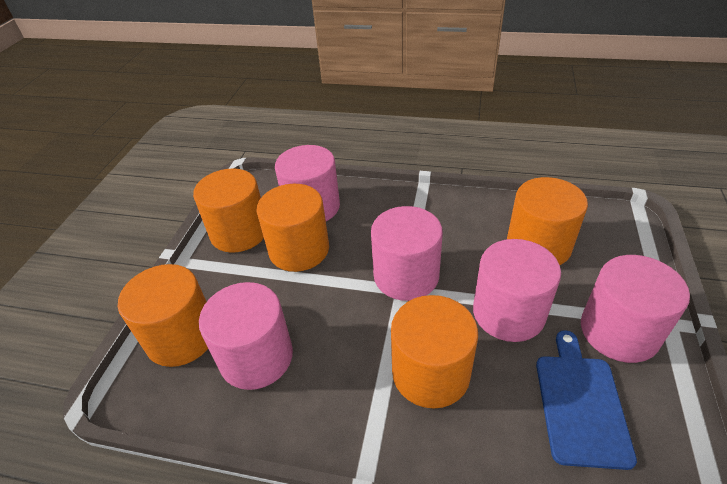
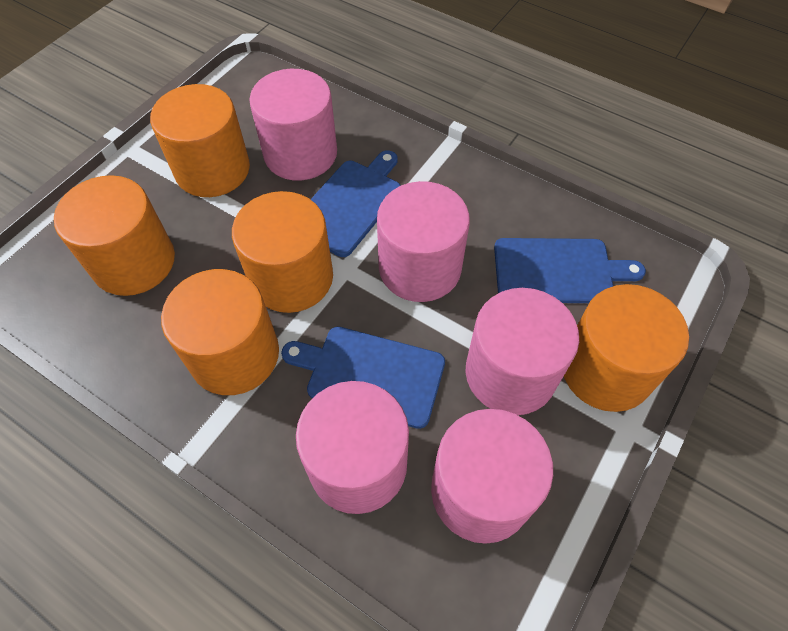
blue cutting board: 1 -> 3

